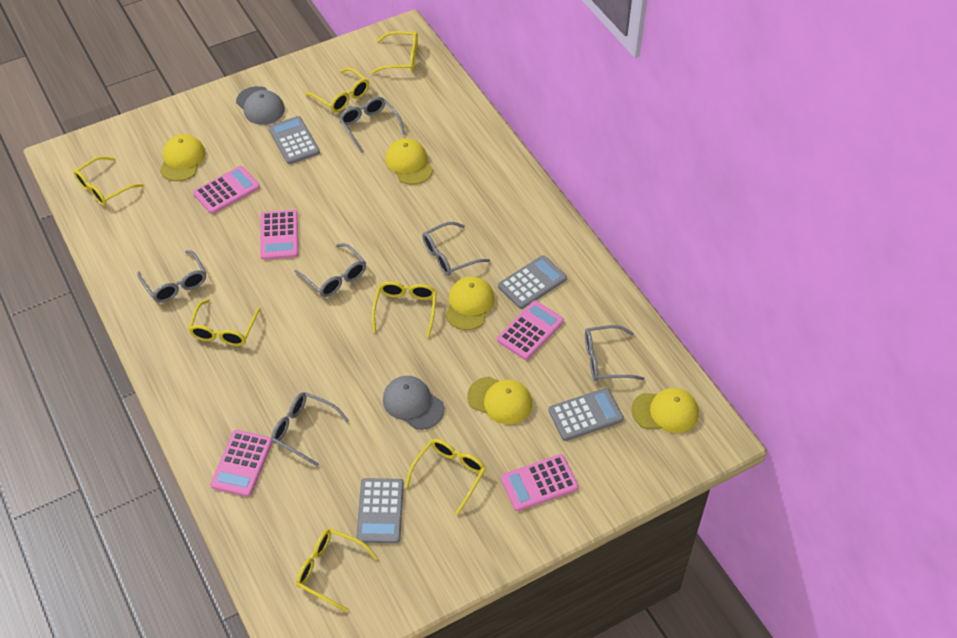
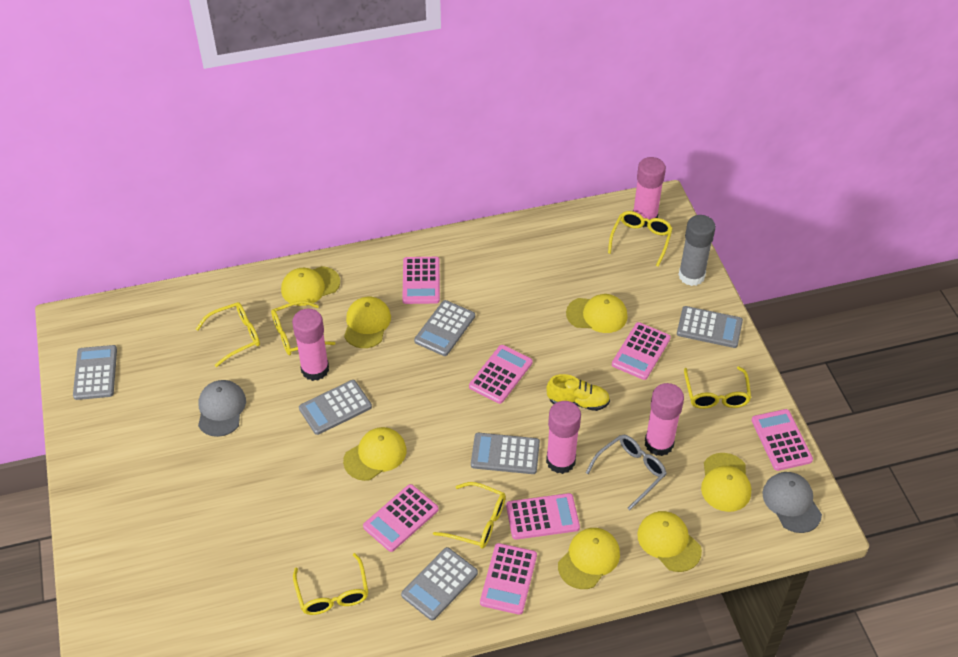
grey calculator: 4 -> 6
grey glasses: 6 -> 1
grey glue stick: 0 -> 1
pink calculator: 5 -> 7
pink glue stick: 0 -> 4
yellow cap: 5 -> 7
yellow glasses: 7 -> 6
yellow shoe: 0 -> 1

